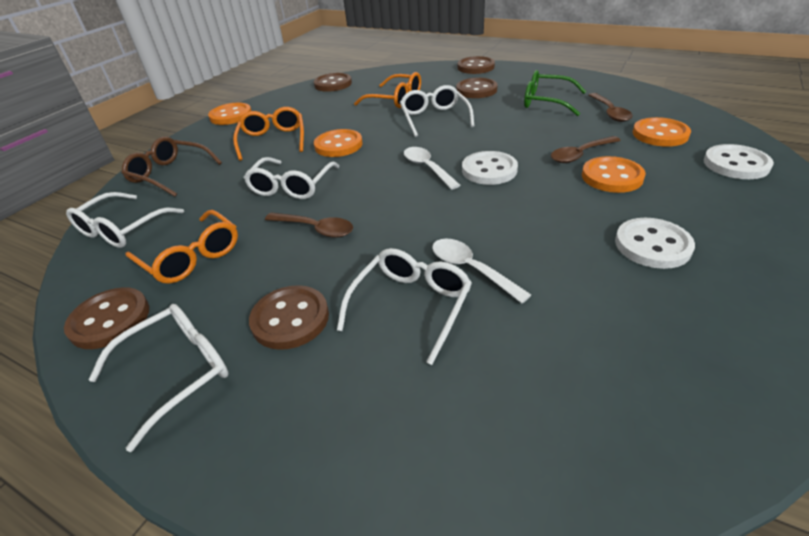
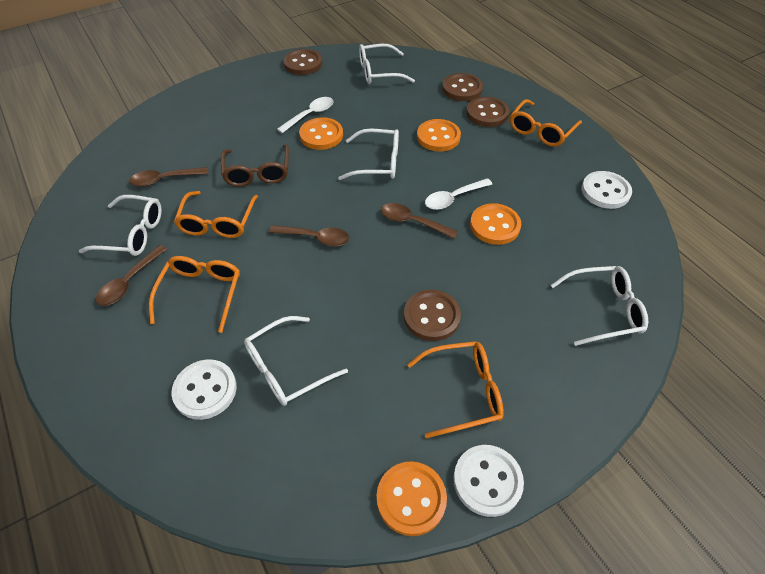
brown button: 5 -> 4
brown spoon: 3 -> 4
green glasses: 1 -> 0
orange glasses: 3 -> 4

